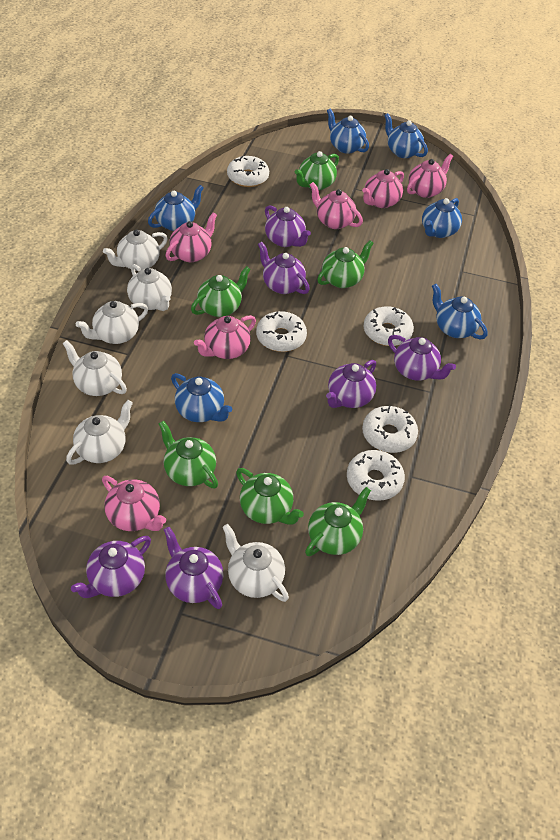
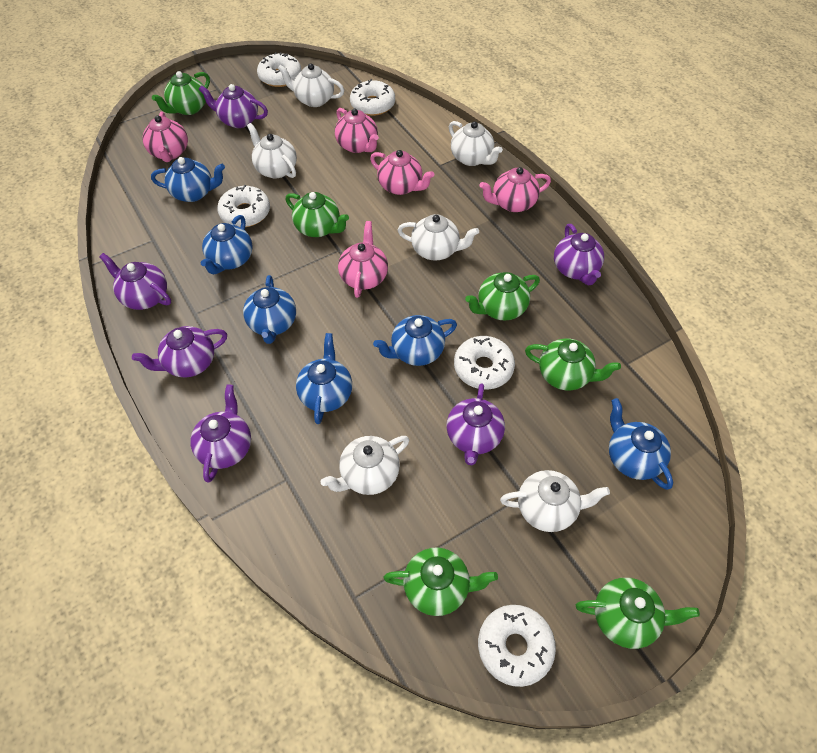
pink teapot: 6 -> 5

